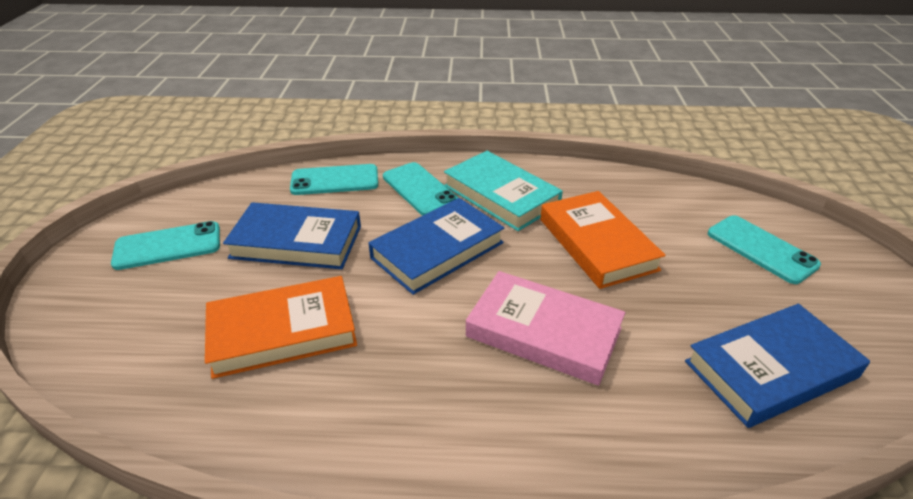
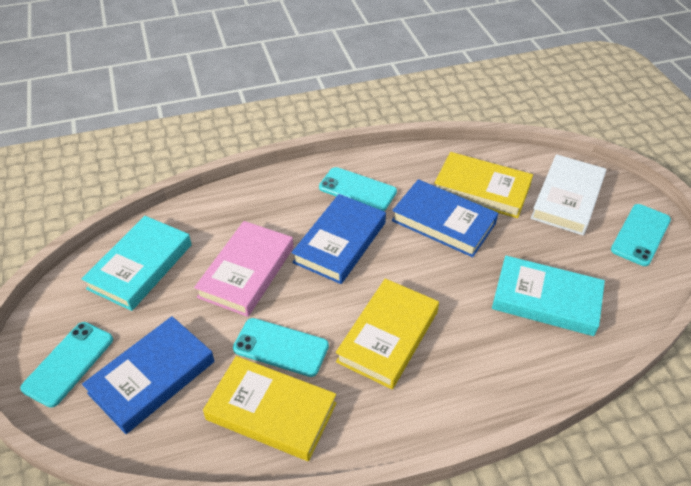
orange book: 2 -> 0
turquoise book: 1 -> 2
white book: 0 -> 1
yellow book: 0 -> 3

